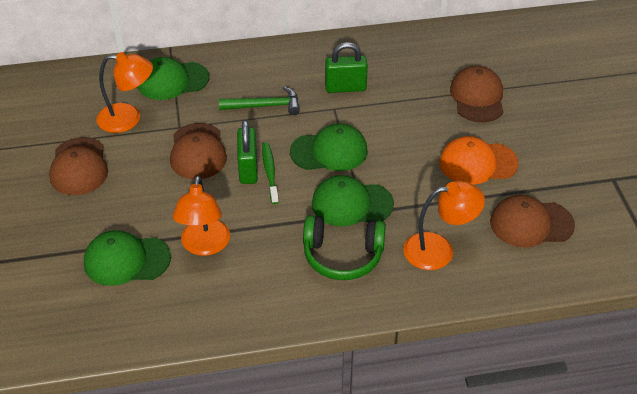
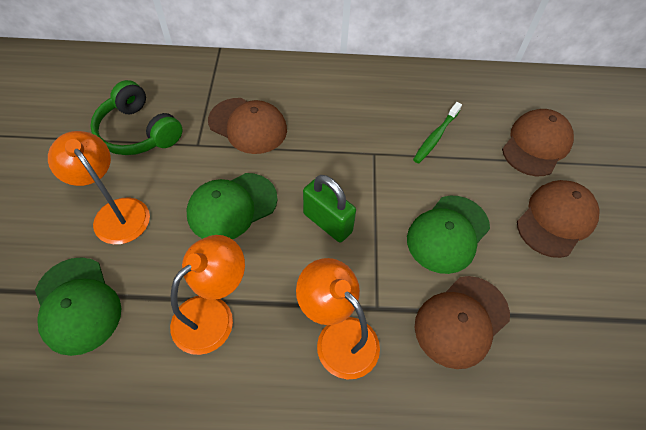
green cap: 4 -> 3
green hammer: 1 -> 0
green padlock: 2 -> 1
orange cap: 1 -> 0

